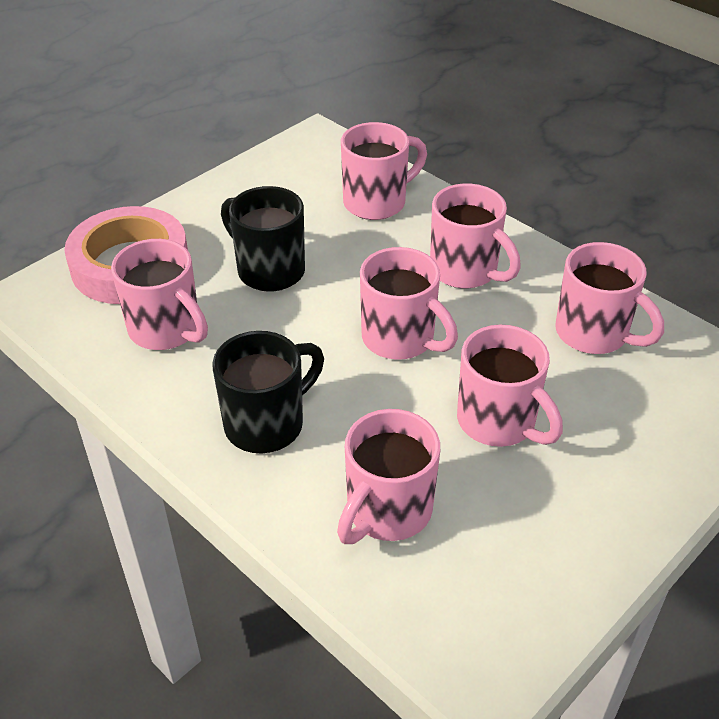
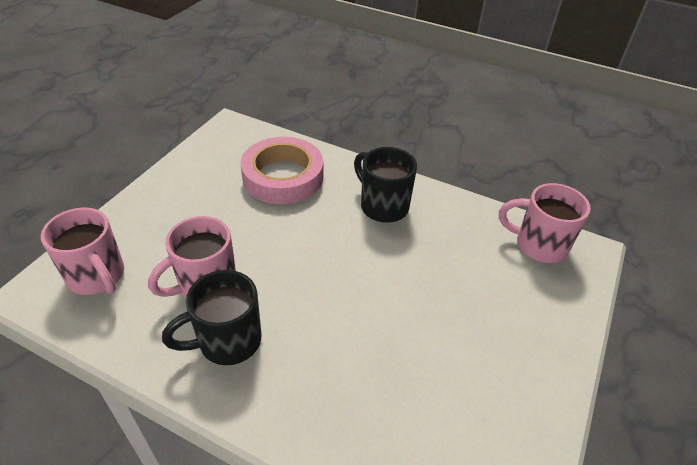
pink mug: 7 -> 3

